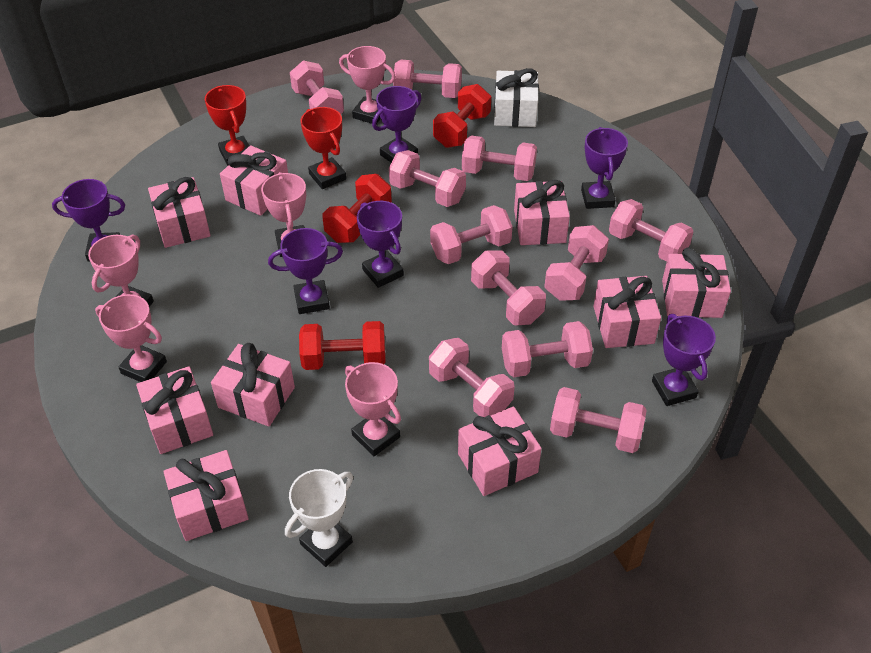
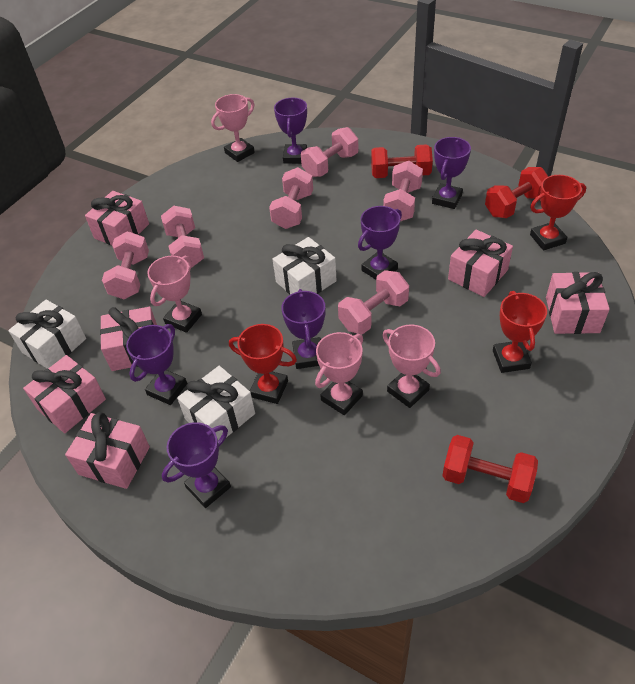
pink dumbbell: 11 -> 6
pink gift: 9 -> 6
pink trophy: 5 -> 4
red trophy: 2 -> 3
white gift: 1 -> 3
white trophy: 1 -> 0

